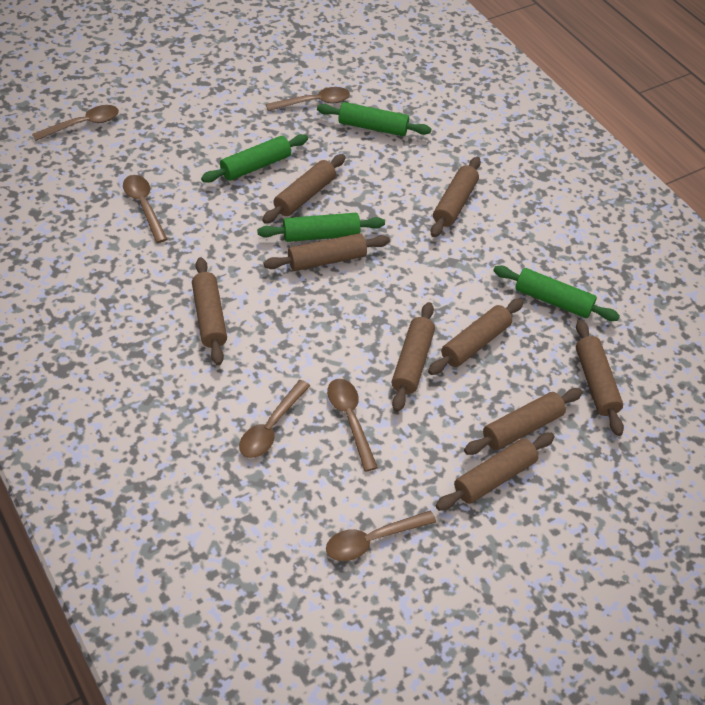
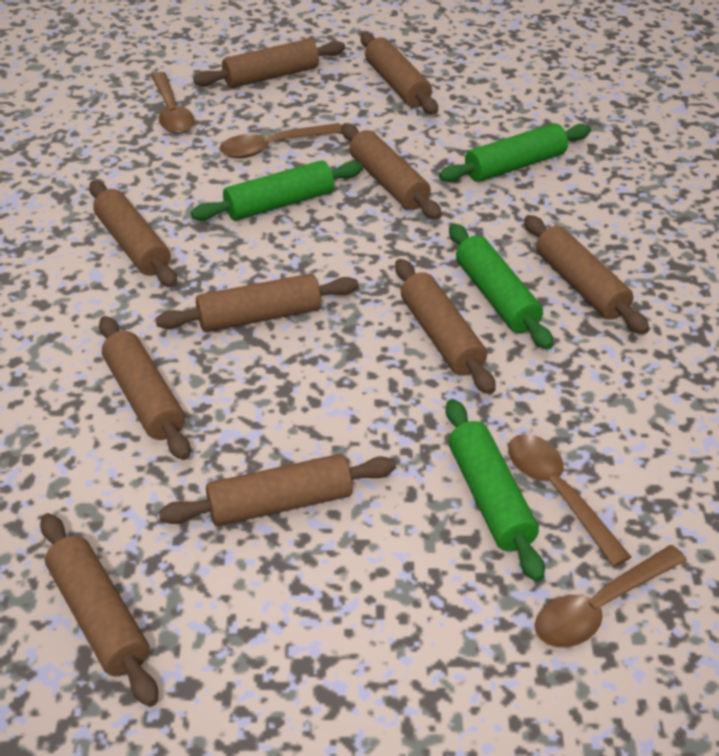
brown rolling pin: 9 -> 10
brown spoon: 6 -> 4

